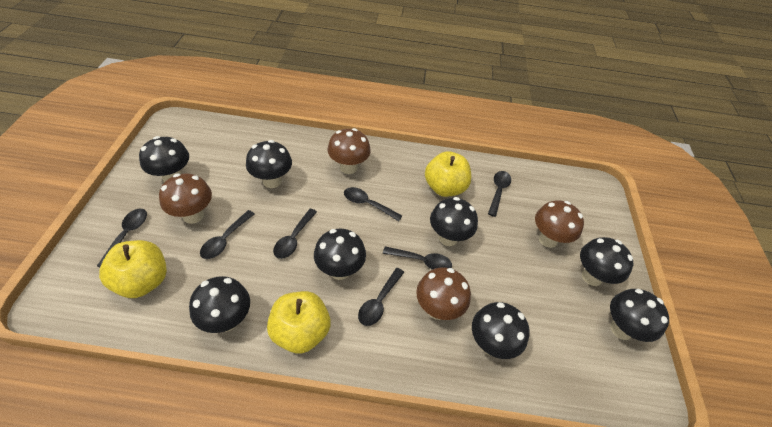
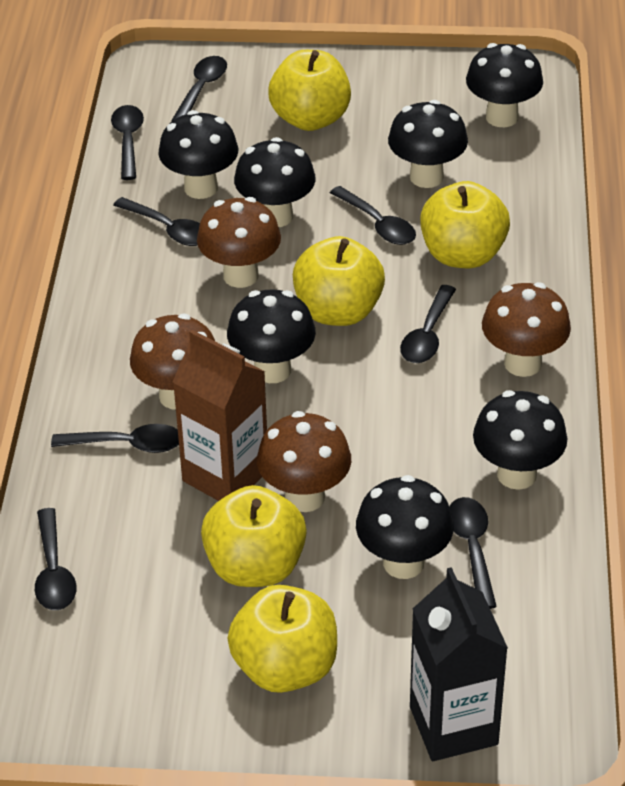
black carton: 0 -> 1
black mushroom: 8 -> 7
black spoon: 7 -> 8
brown carton: 0 -> 1
yellow apple: 3 -> 5

